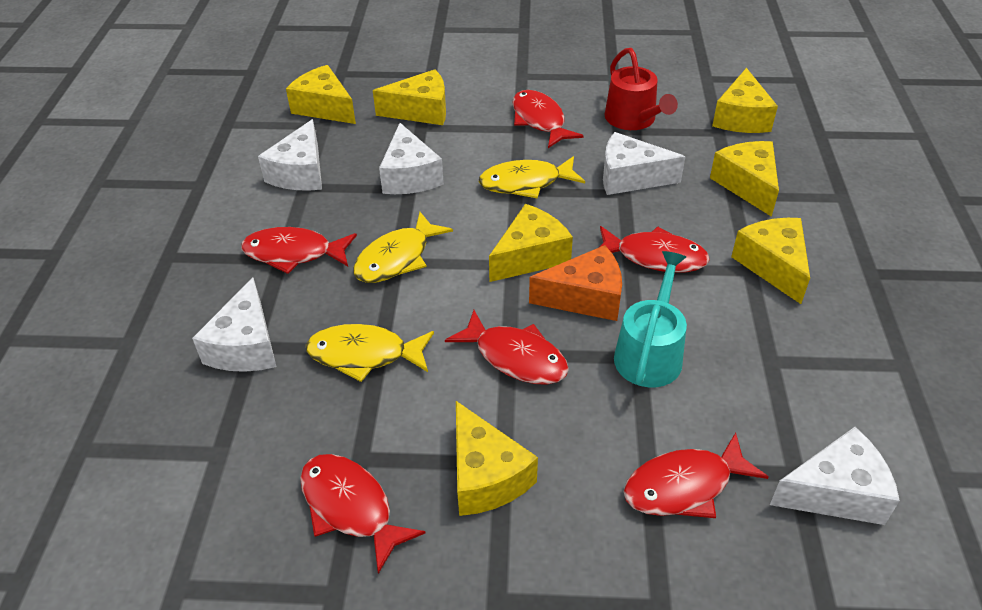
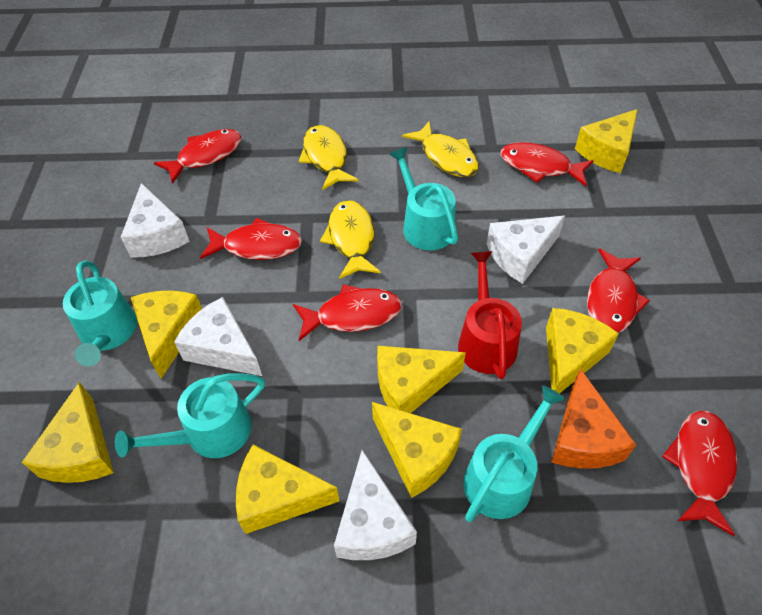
turquoise watering can: 1 -> 4
white cheese: 5 -> 4

